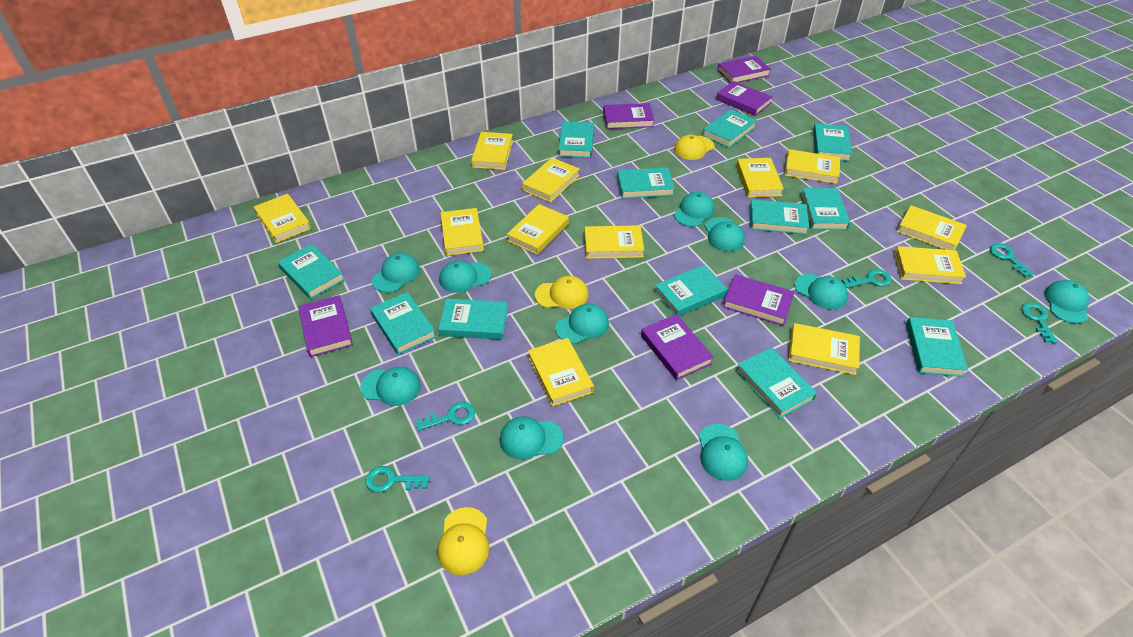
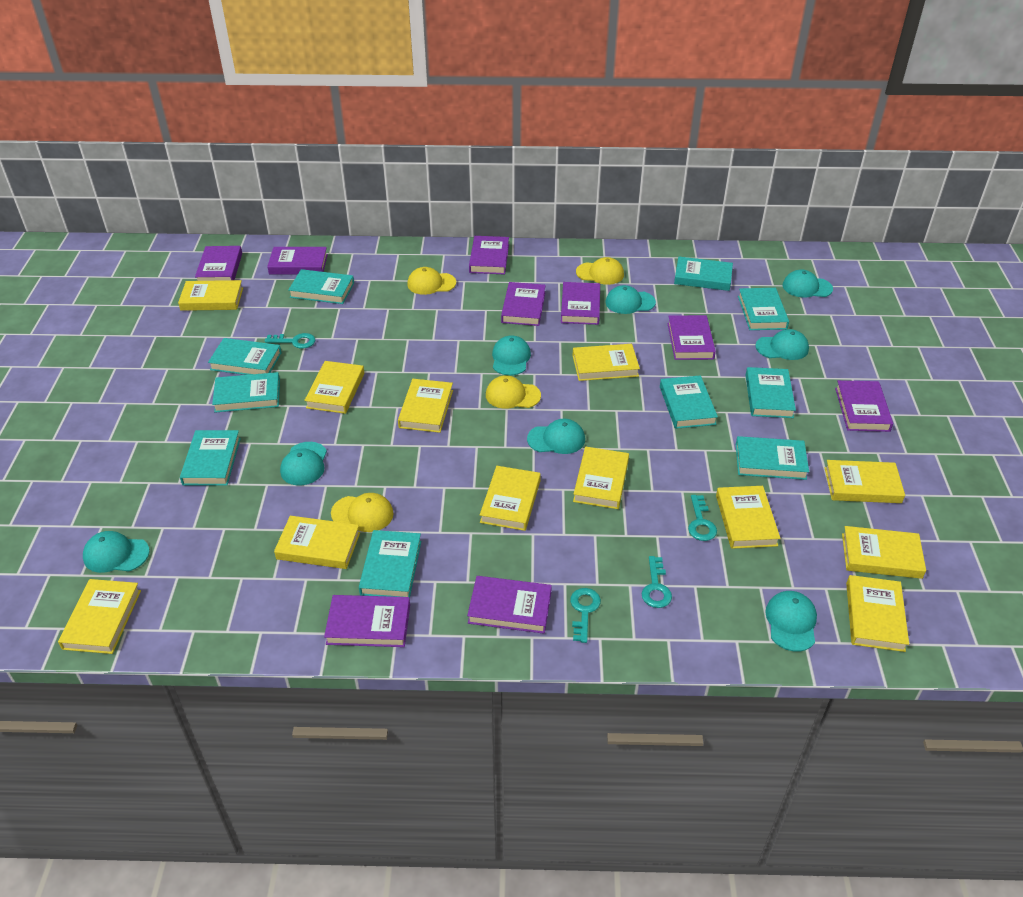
purple book: 6 -> 9
turquoise book: 12 -> 10
turquoise cap: 10 -> 8
turquoise key: 5 -> 4
yellow cap: 3 -> 4

